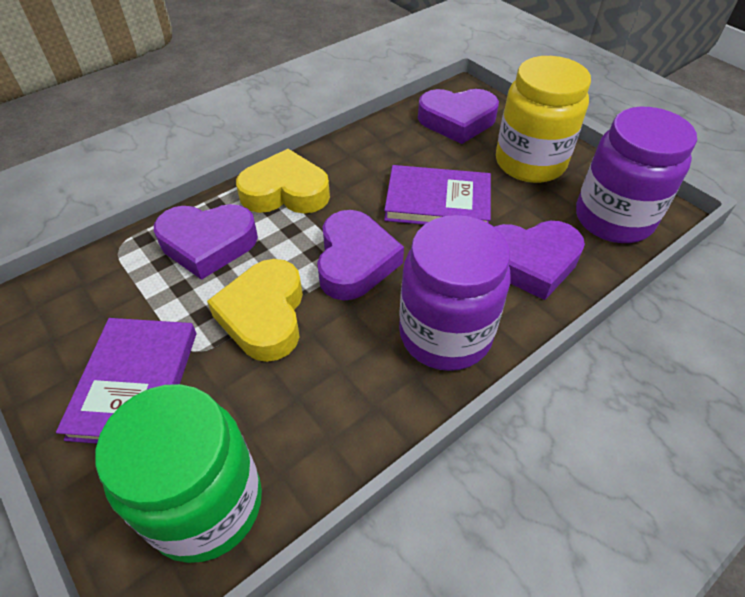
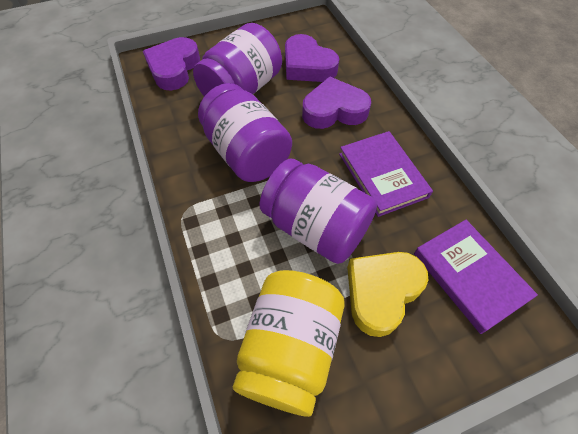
green jar: 1 -> 0
purple heart: 4 -> 3
purple jar: 2 -> 3
yellow heart: 2 -> 1

